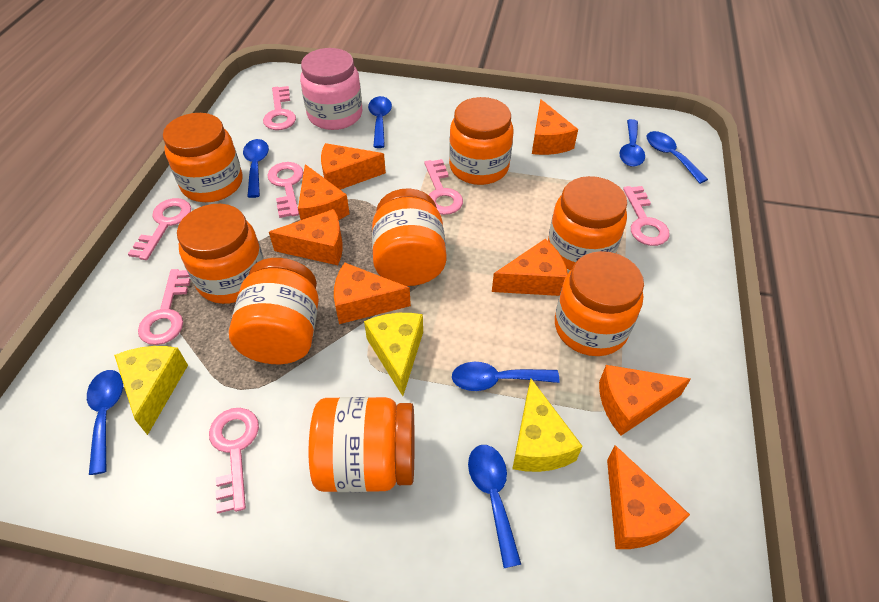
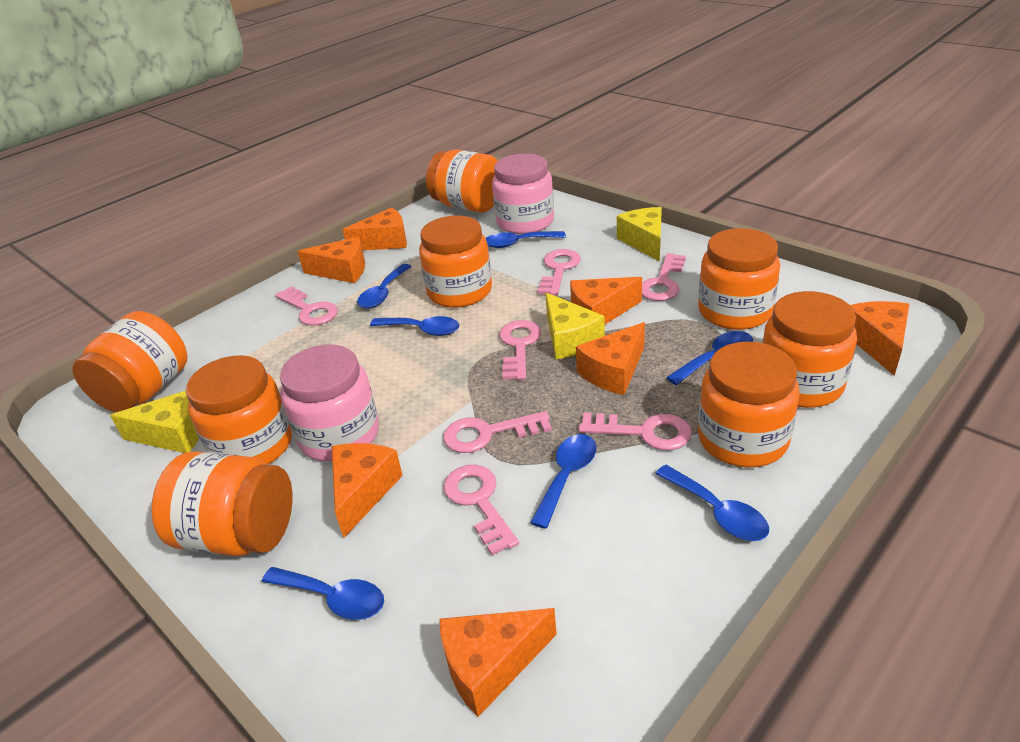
orange cheese: 8 -> 7
pink jar: 1 -> 2

